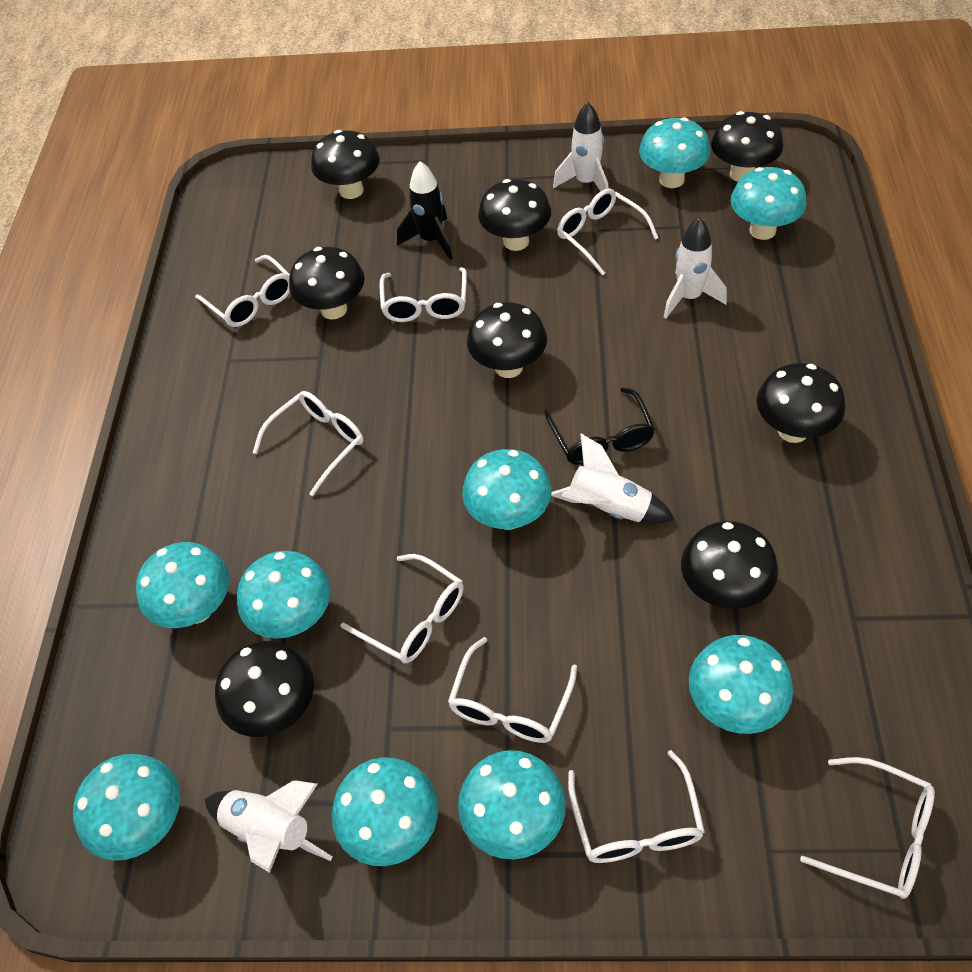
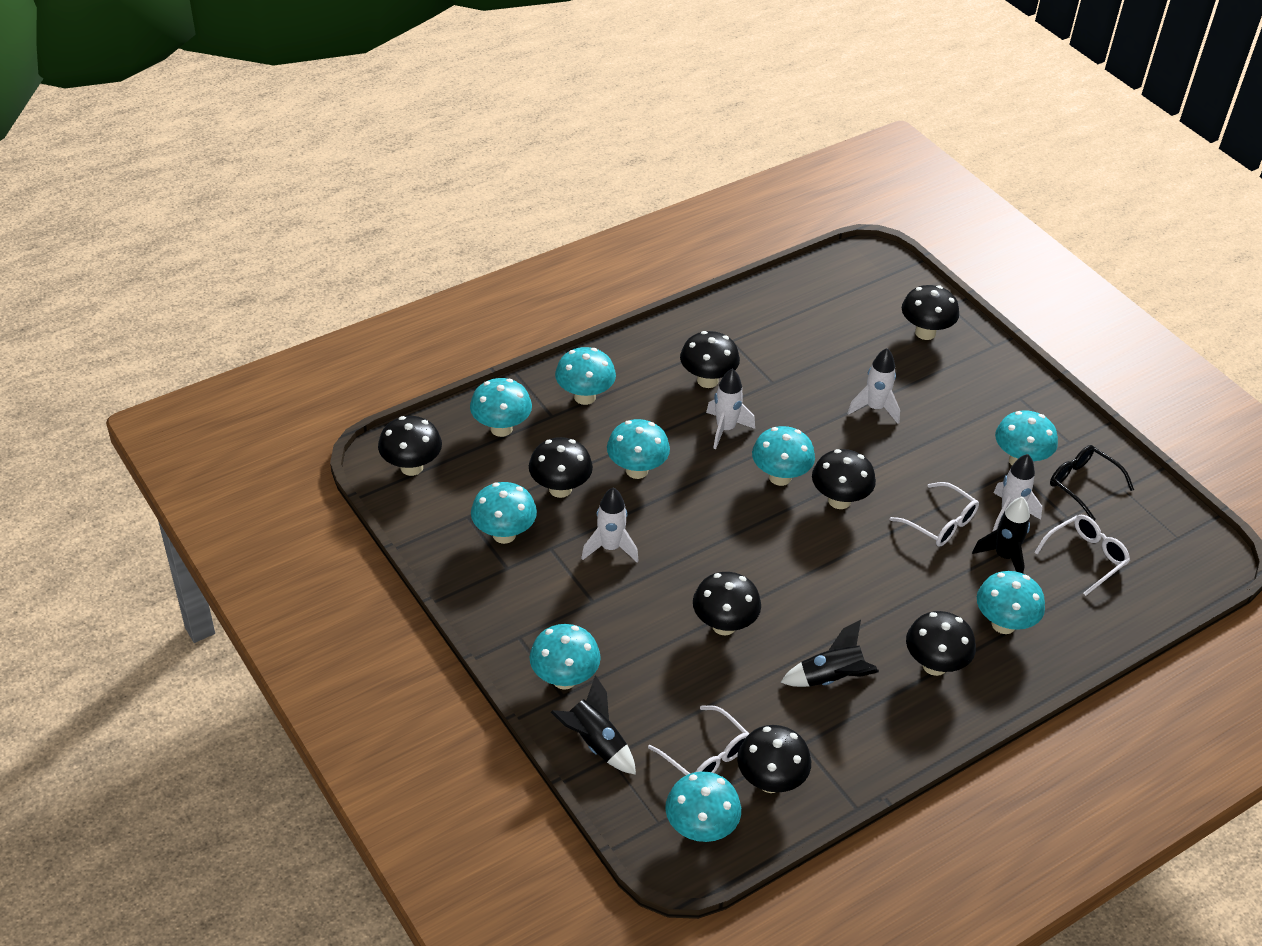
black rocket: 1 -> 3
white glasses: 8 -> 3

